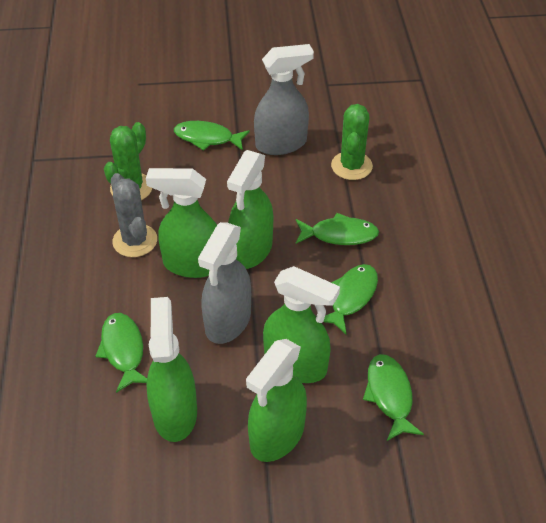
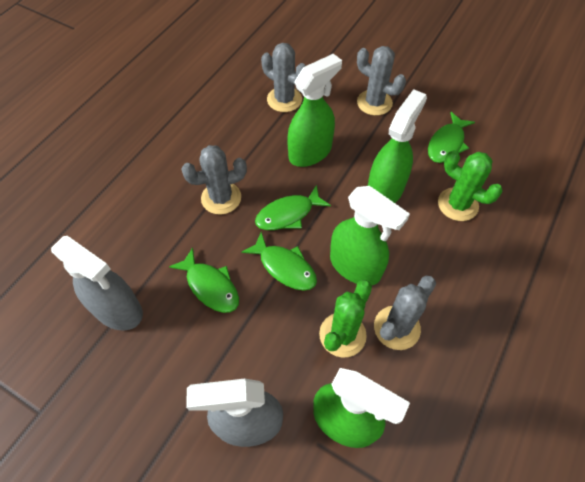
green fish: 5 -> 4
green spray bottle: 5 -> 4
grey cactus: 1 -> 4

